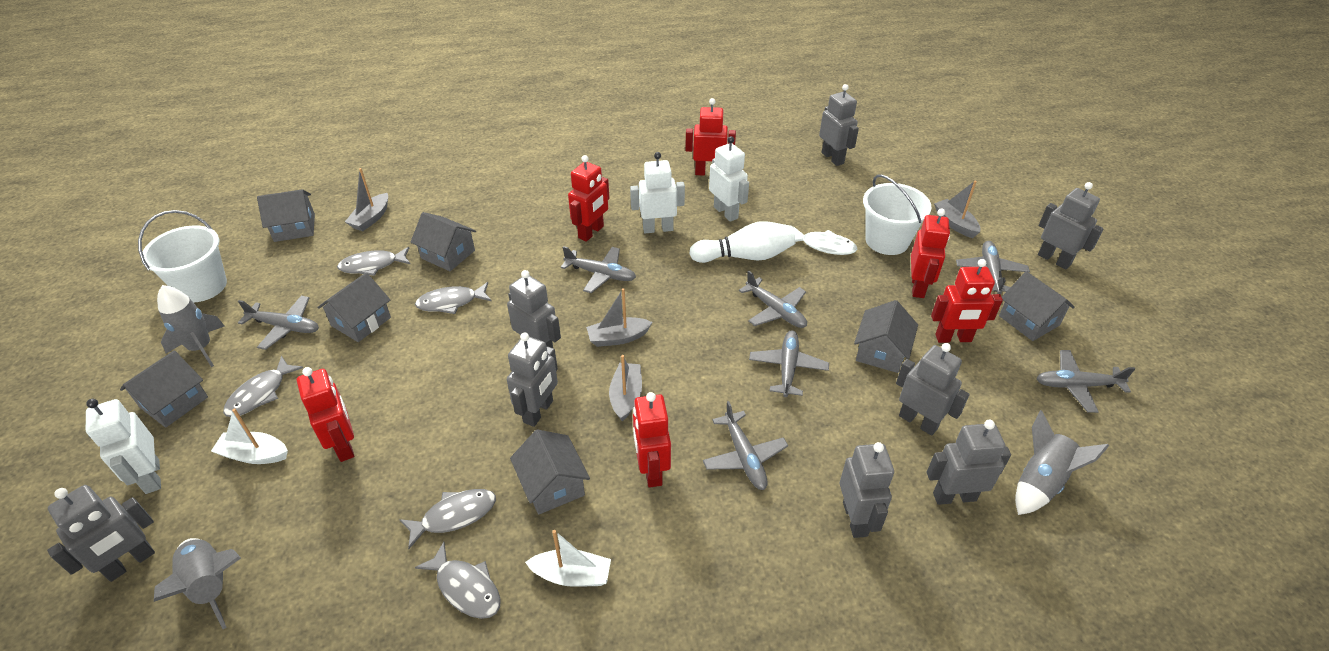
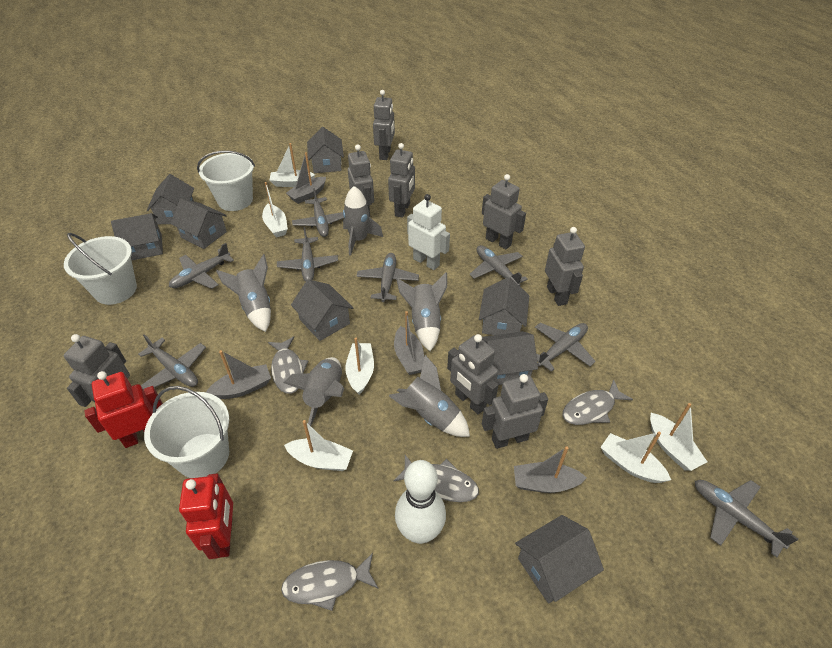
grey fish: 5 -> 4
grey house: 7 -> 8
grey plane: 7 -> 8
grey rocket: 3 -> 5
red robot: 6 -> 2
white boat: 2 -> 6
white bucket: 2 -> 3
white fish: 1 -> 0
white robot: 3 -> 1

